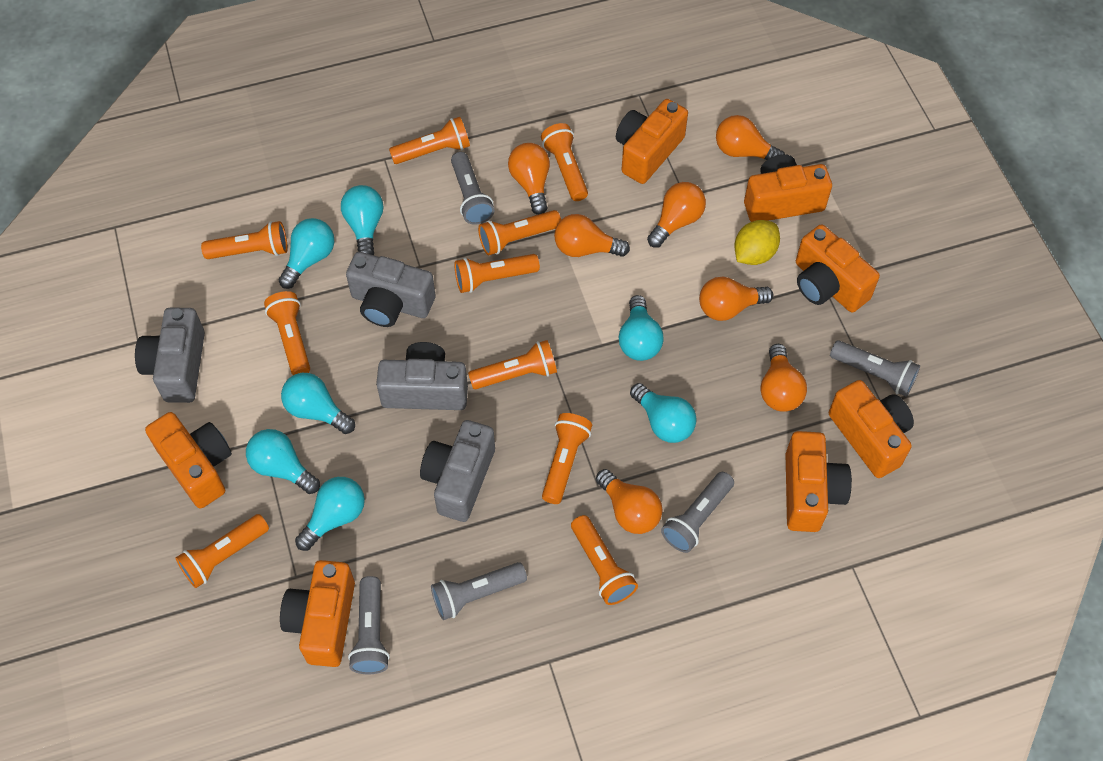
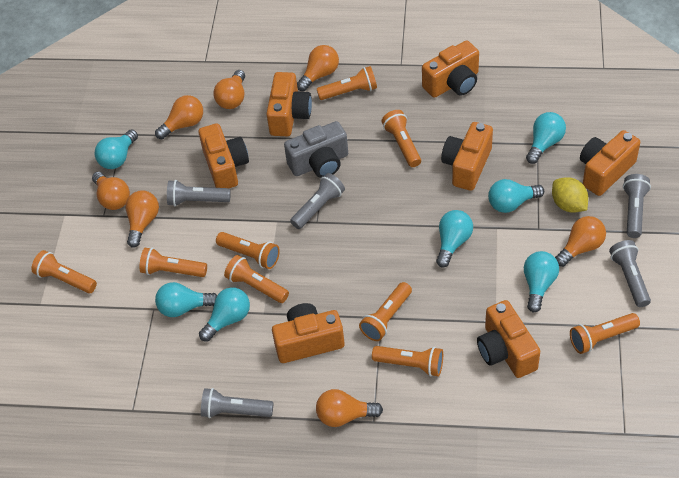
grey camera: 4 -> 1
orange flashlight: 10 -> 9

